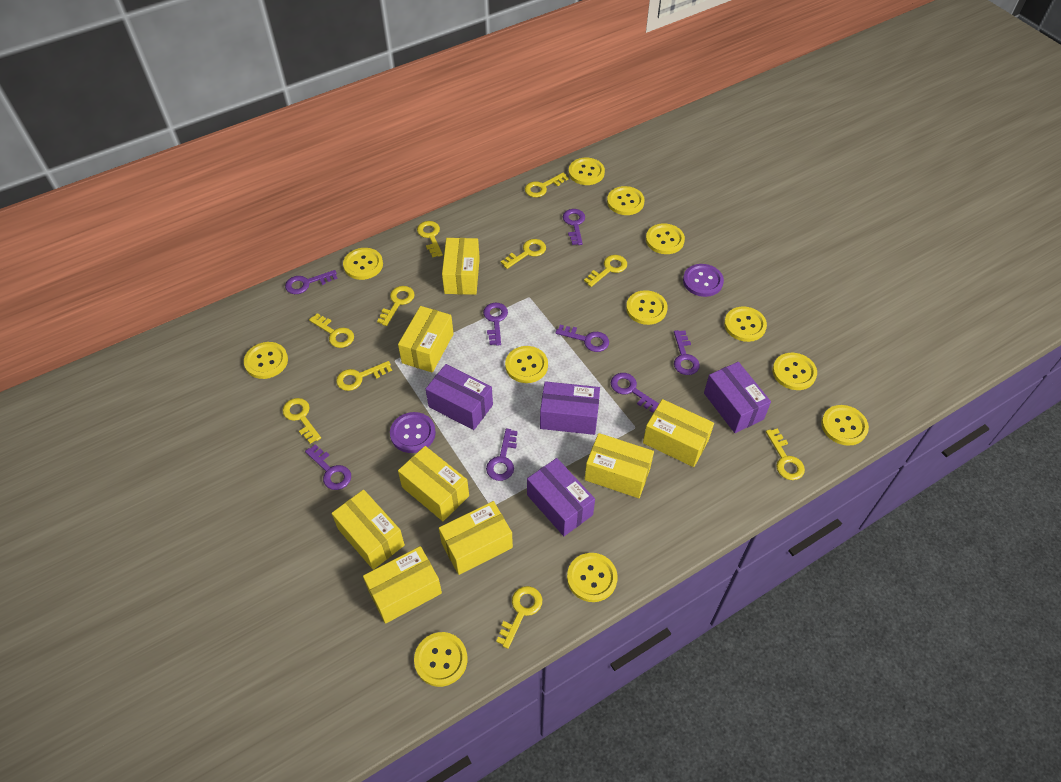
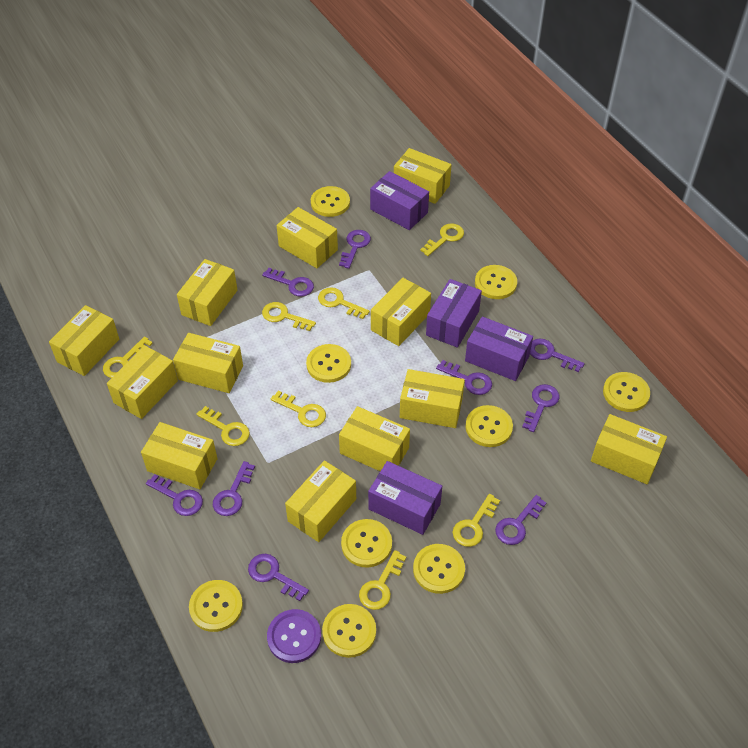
purple button: 2 -> 1
purple key: 8 -> 9
yellow box: 8 -> 12
yellow button: 12 -> 9
yellow key: 10 -> 8

